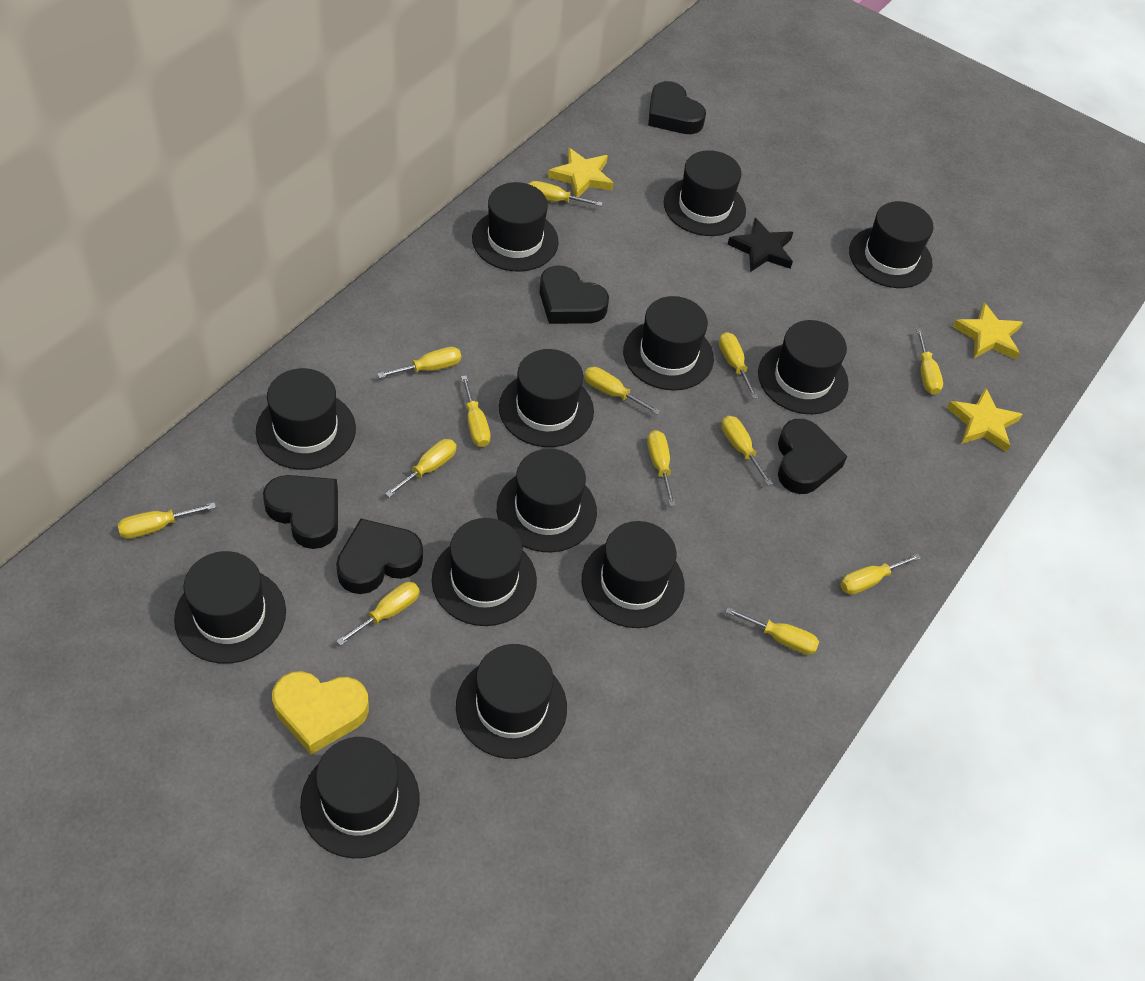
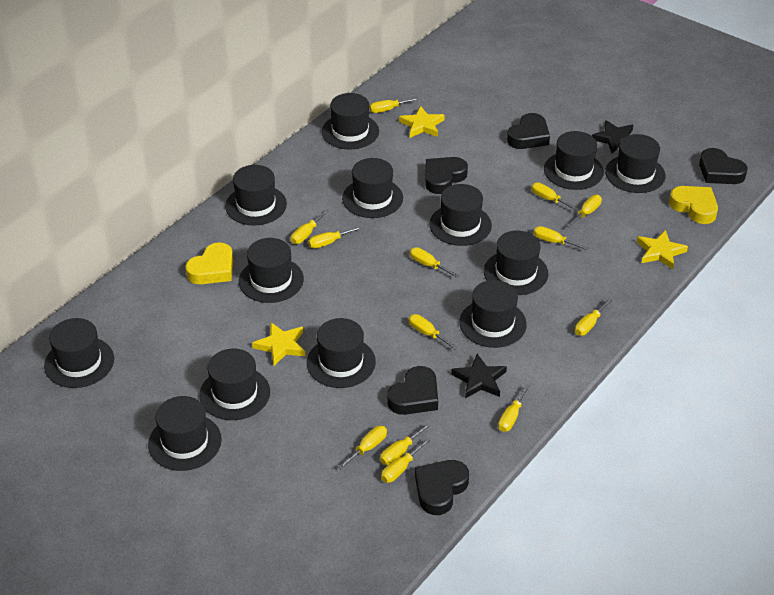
black star: 1 -> 2
yellow heart: 1 -> 2

